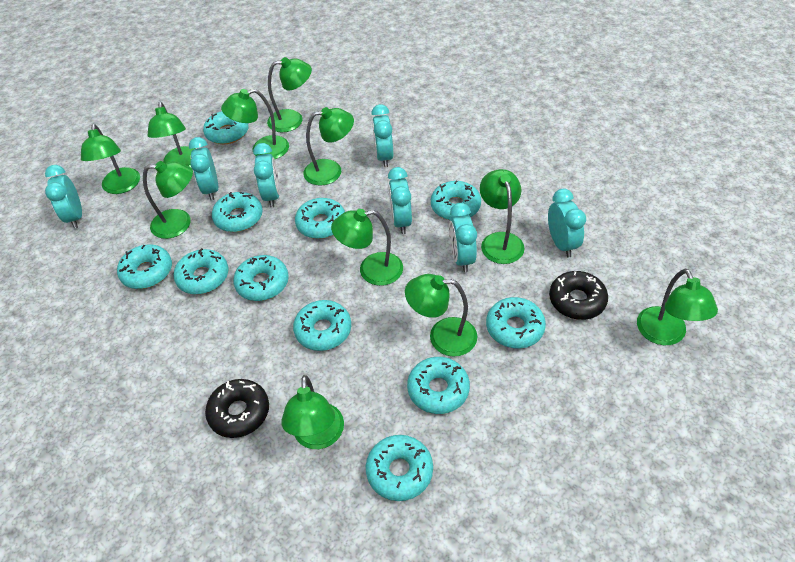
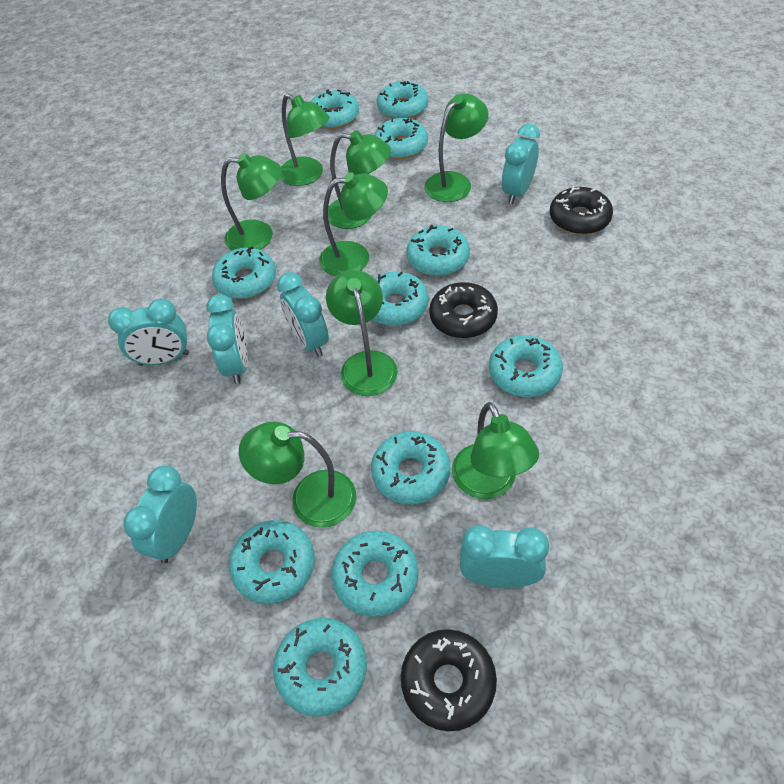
black donut: 2 -> 3
green lamp: 11 -> 8
turquoise clock: 7 -> 6

